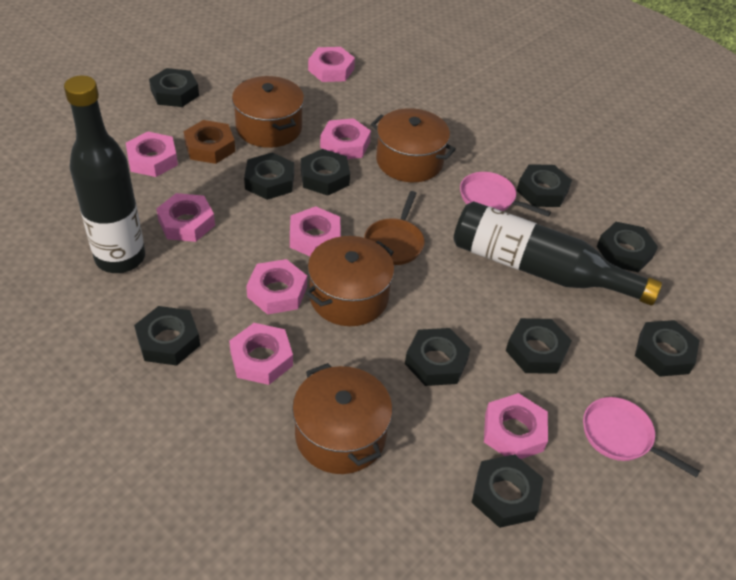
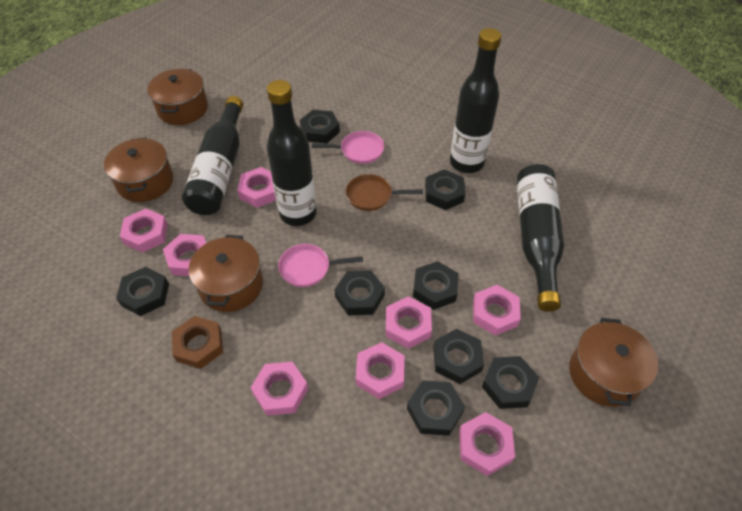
black bottle: 2 -> 4
black nut: 10 -> 8

